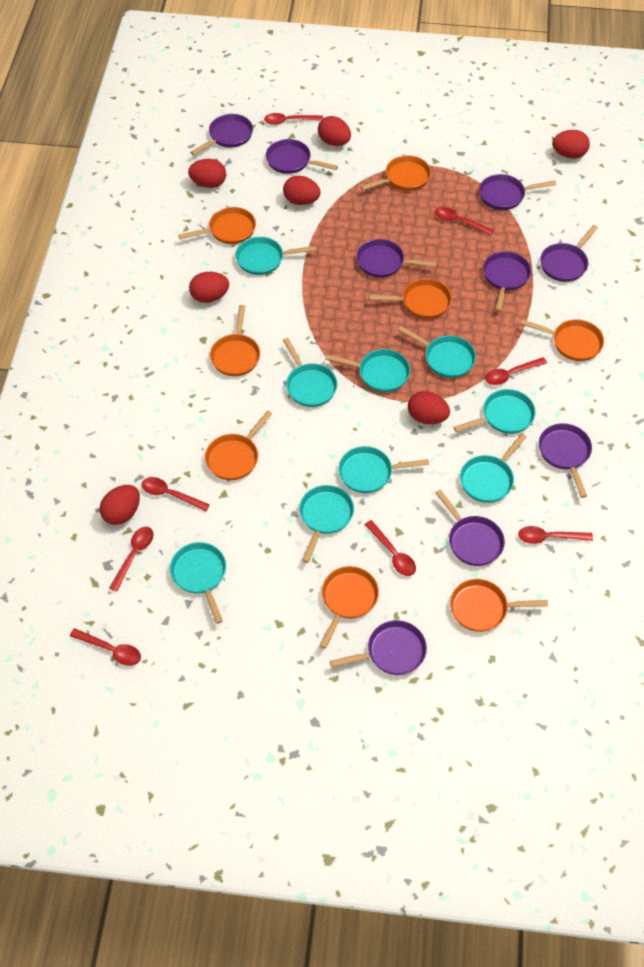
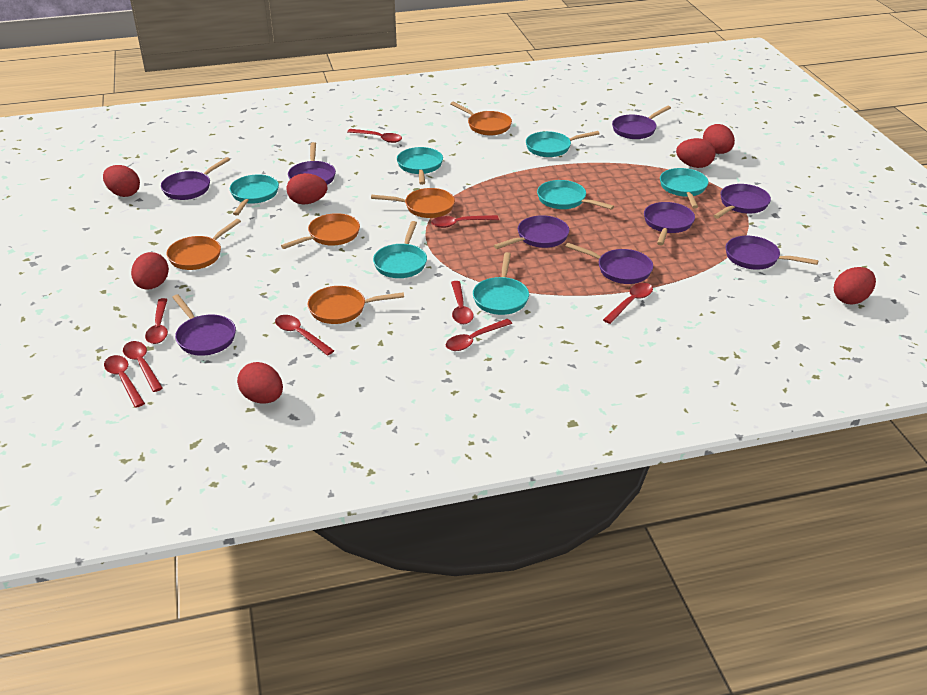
orange pan: 8 -> 5
red spoon: 8 -> 9
turquoise pan: 9 -> 7

